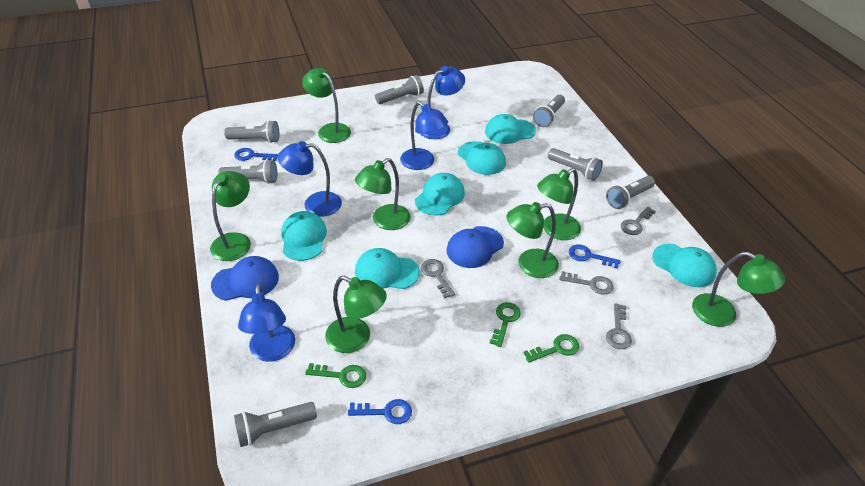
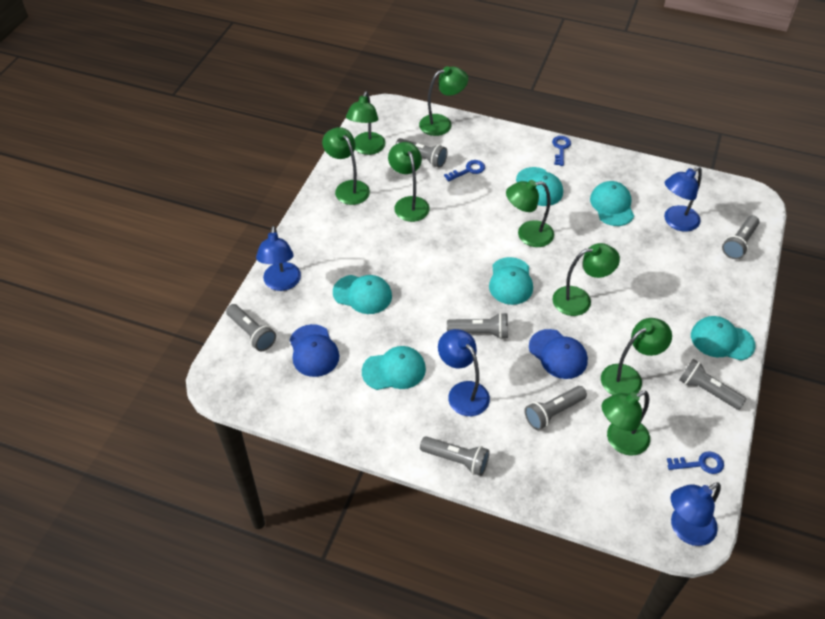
green key: 3 -> 0
green lamp: 7 -> 8
grey key: 4 -> 0

